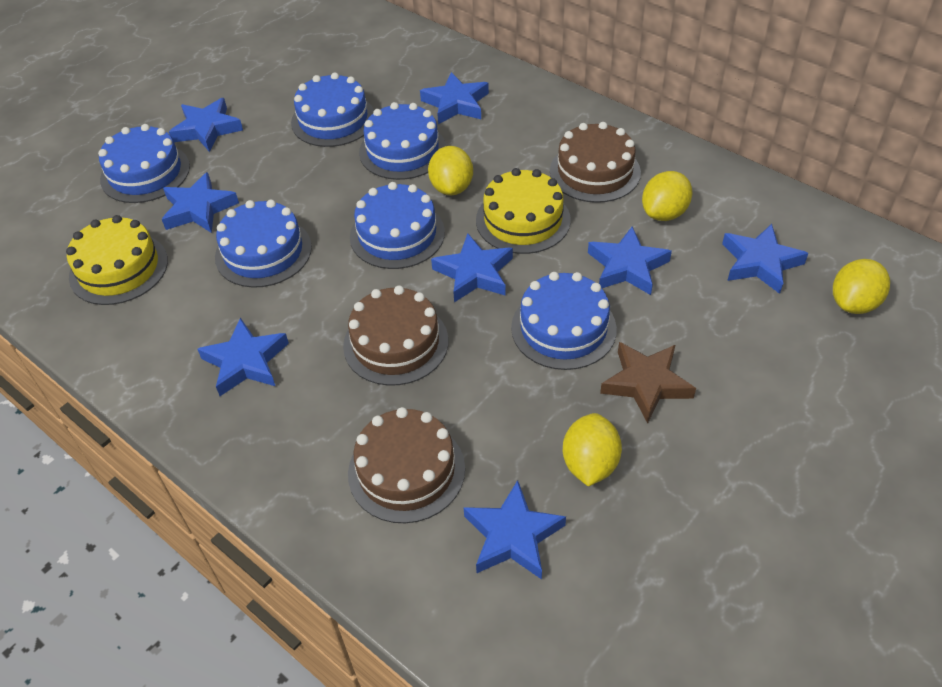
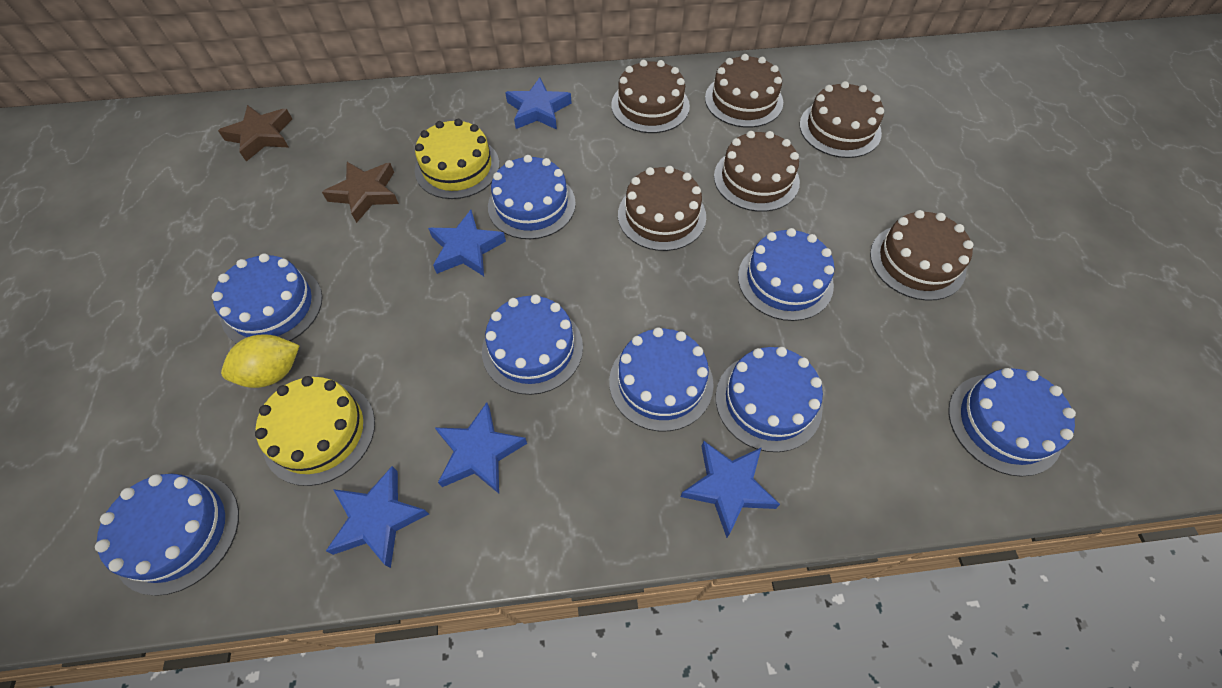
blue cake: 6 -> 8
blue star: 8 -> 5
brown cake: 3 -> 6
brown star: 1 -> 2
yellow lemon: 4 -> 1

